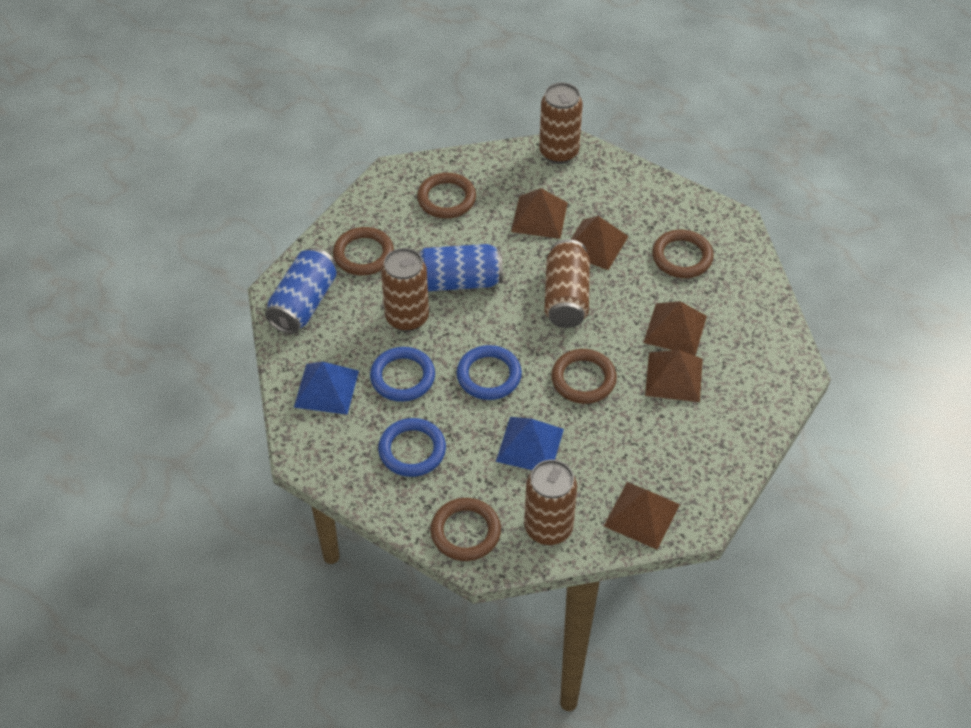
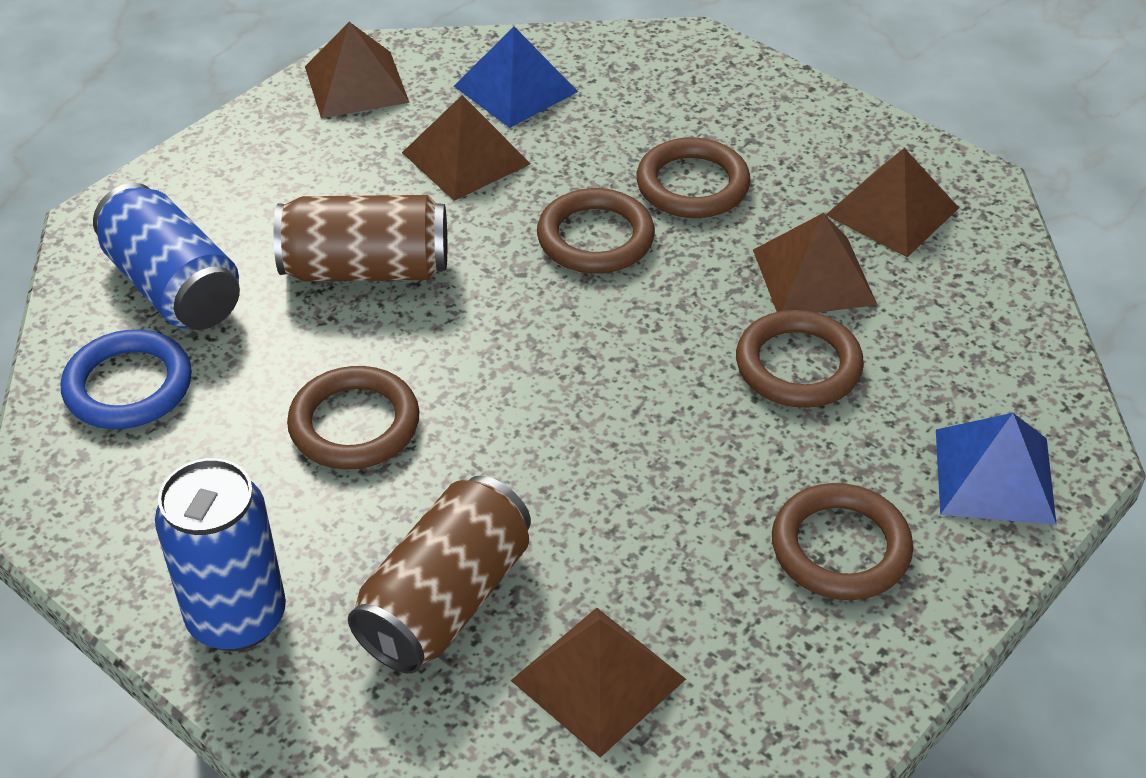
blue ring: 3 -> 1
brown can: 4 -> 2

